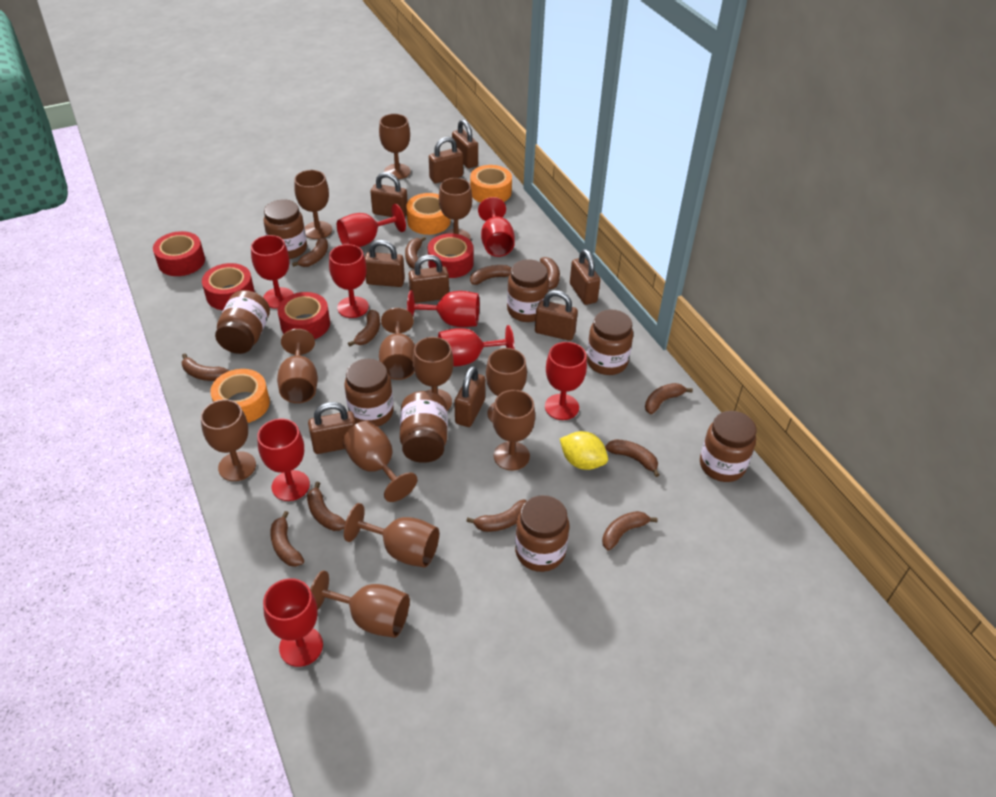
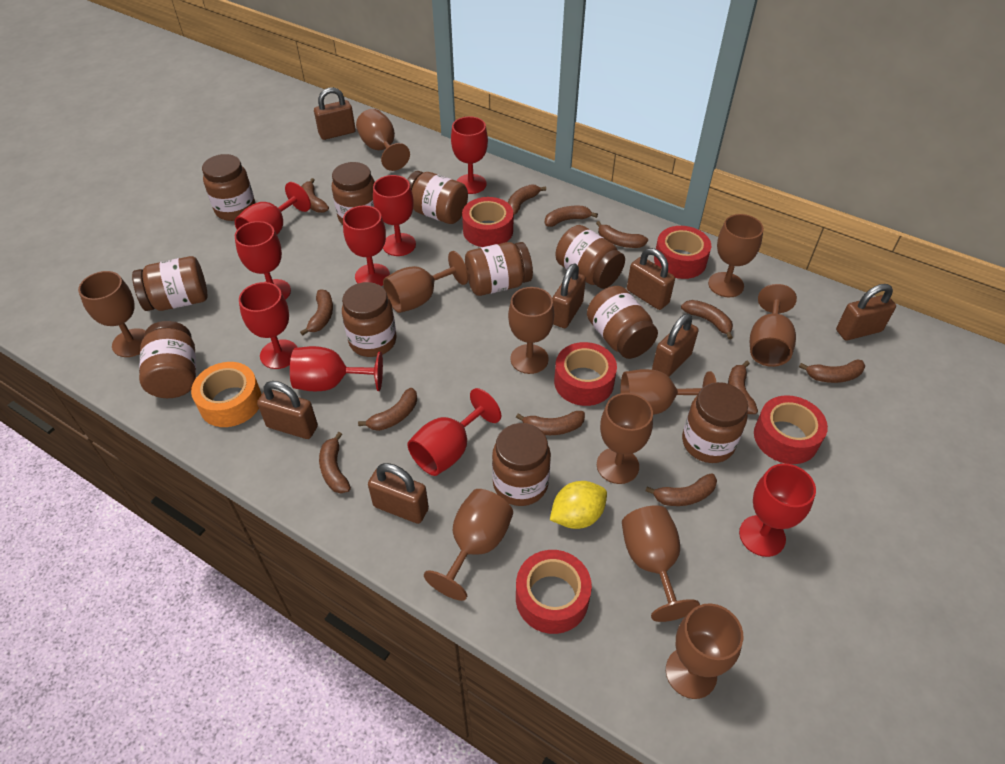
brown goblet: 12 -> 11
brown jar: 8 -> 11
brown padlock: 9 -> 7
orange tape: 3 -> 1
red tape: 4 -> 5

